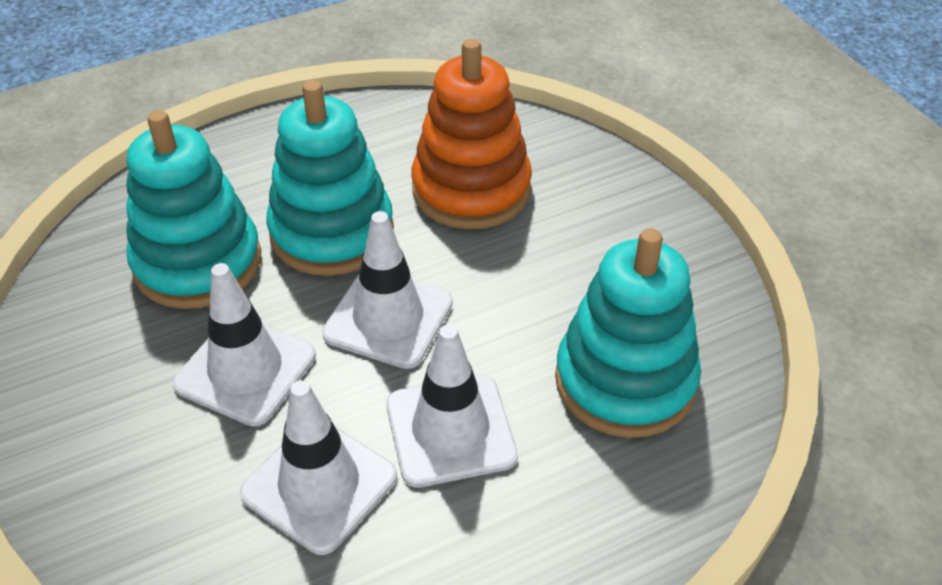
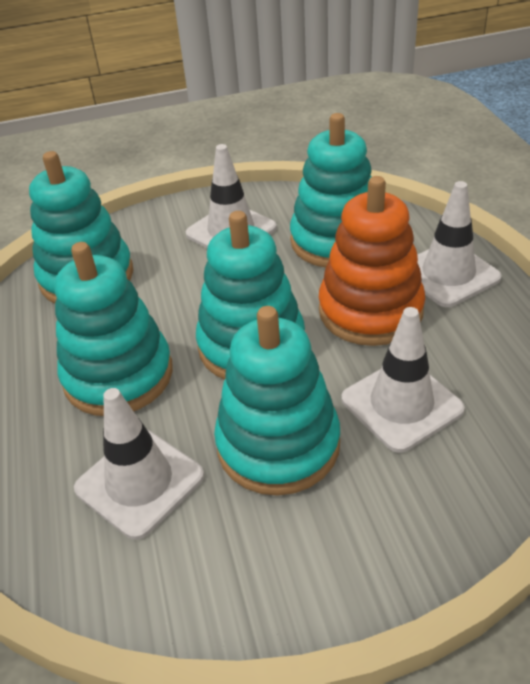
turquoise stacking toy: 3 -> 5

